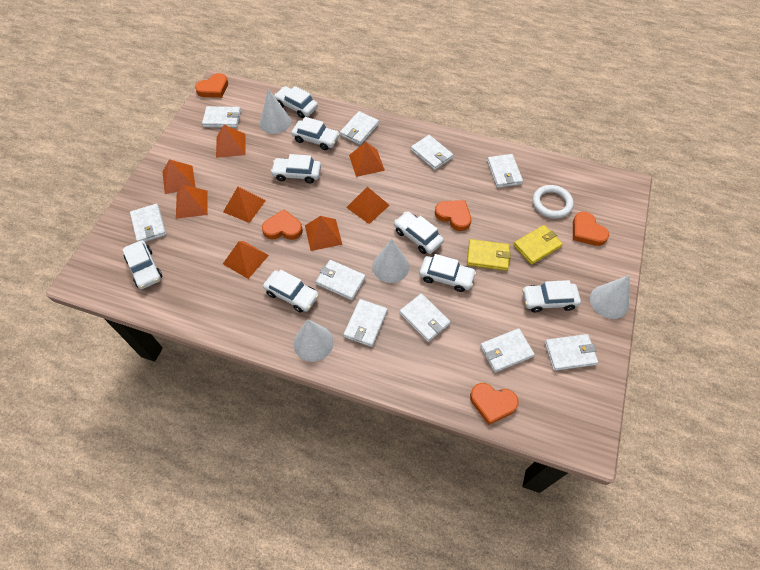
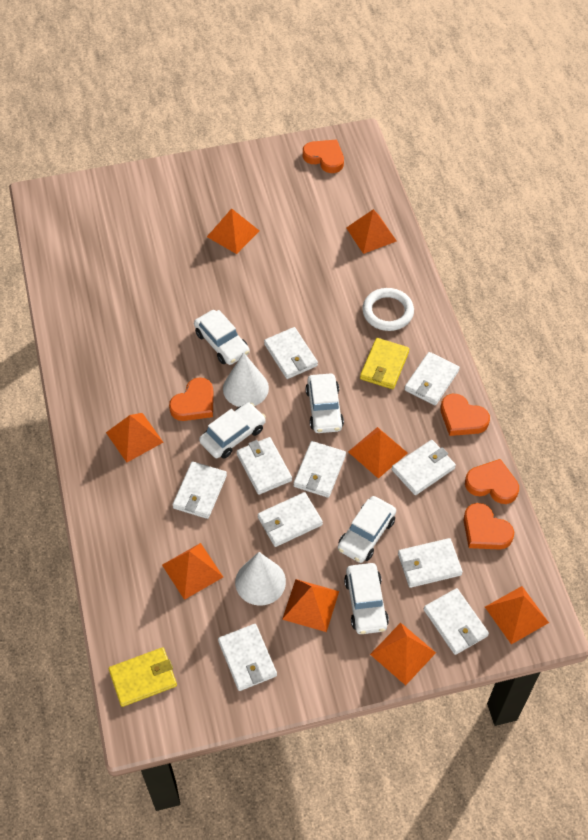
white car: 8 -> 5
white cone: 4 -> 2

